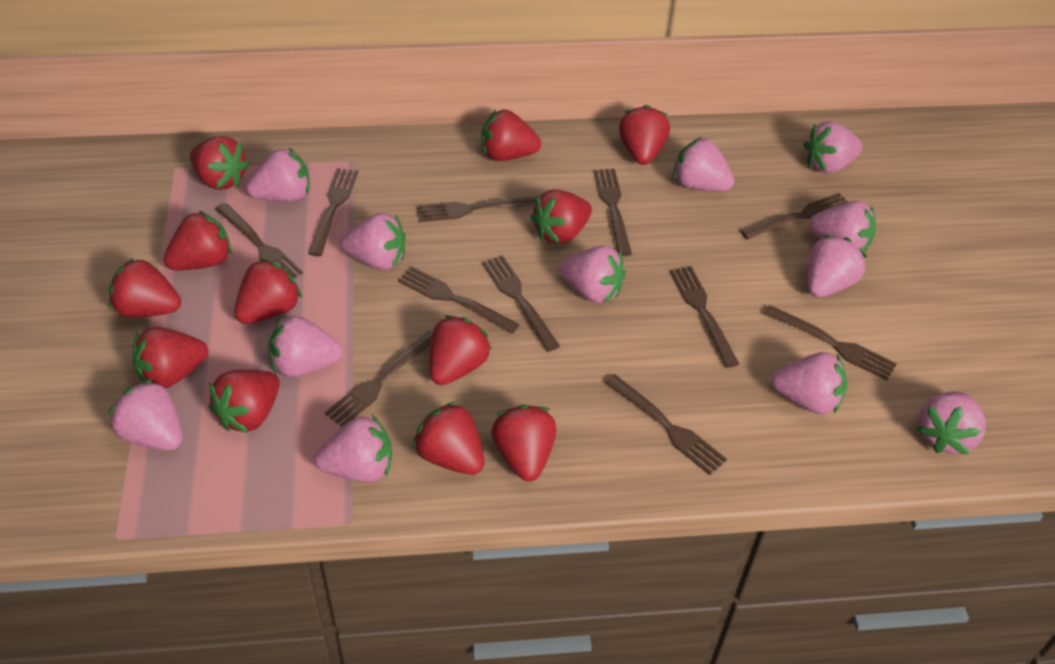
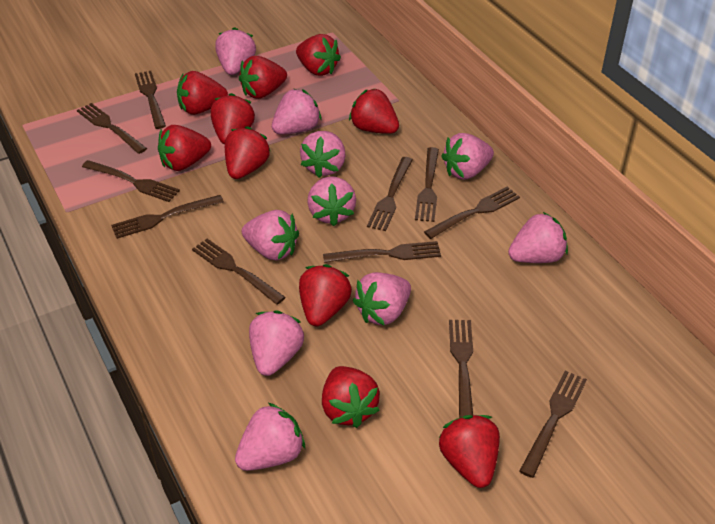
pink strawberry: 12 -> 10
red strawberry: 12 -> 10

